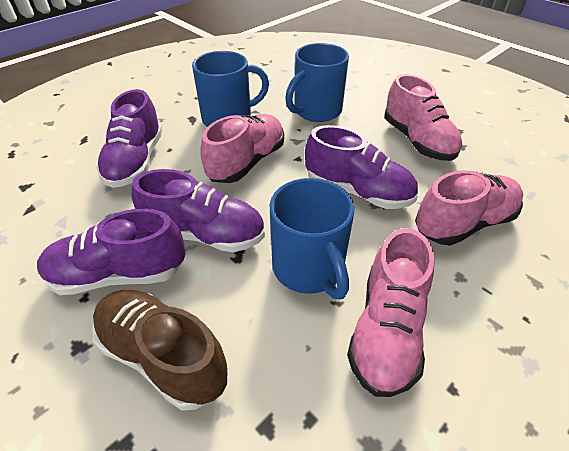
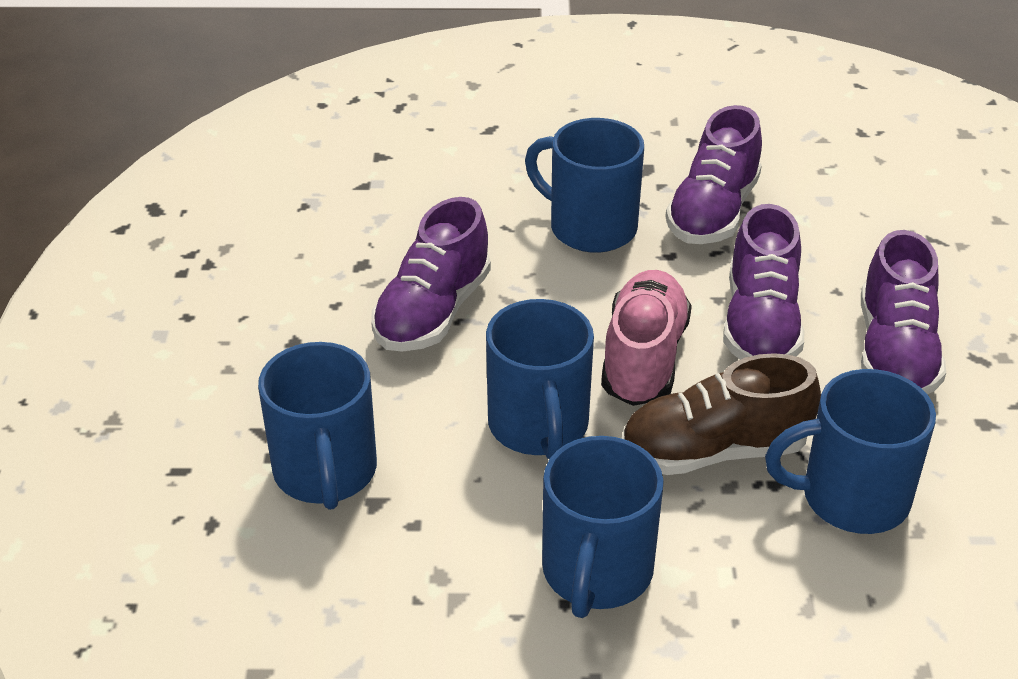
blue mug: 3 -> 5
pink shoe: 4 -> 1

